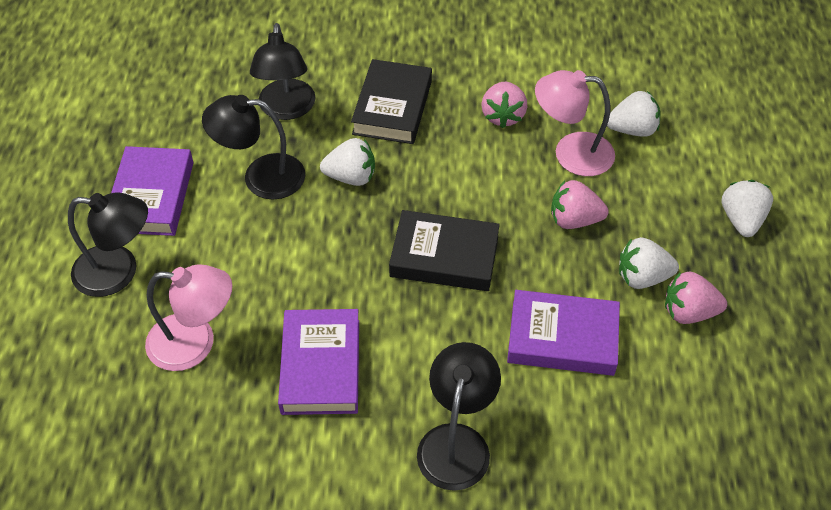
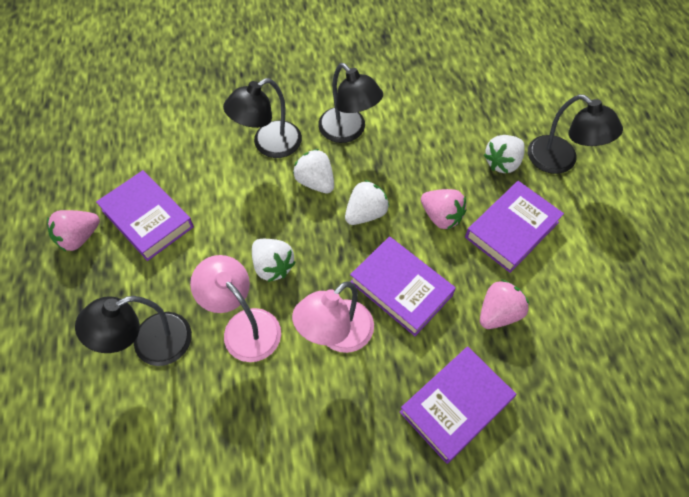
black book: 2 -> 0
purple book: 3 -> 4

